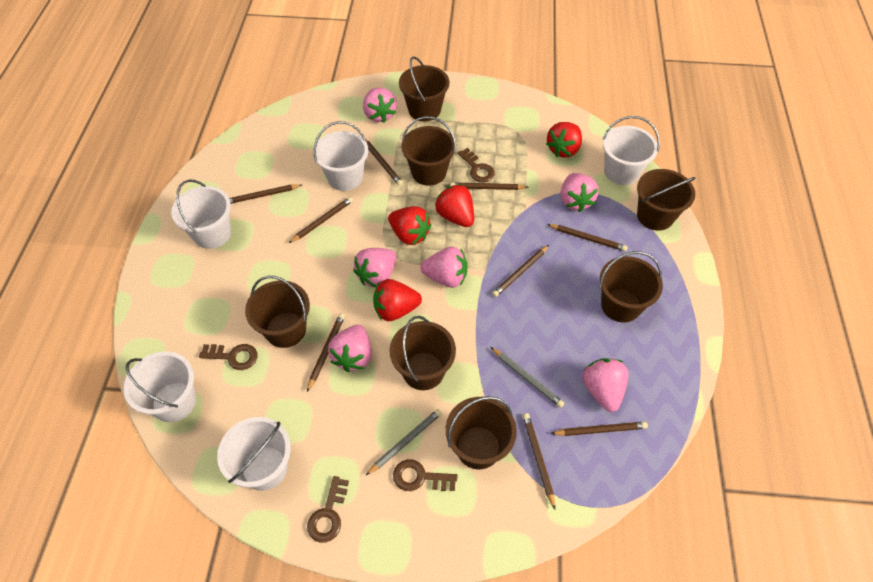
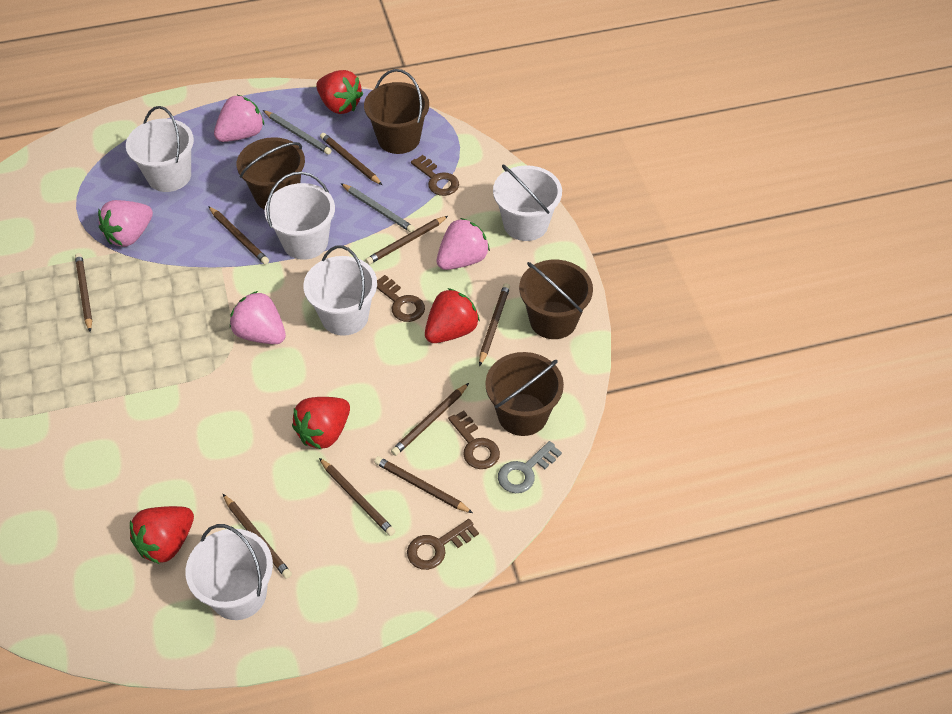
brown bucket: 7 -> 4
grey key: 0 -> 1
pink strawberry: 6 -> 4

